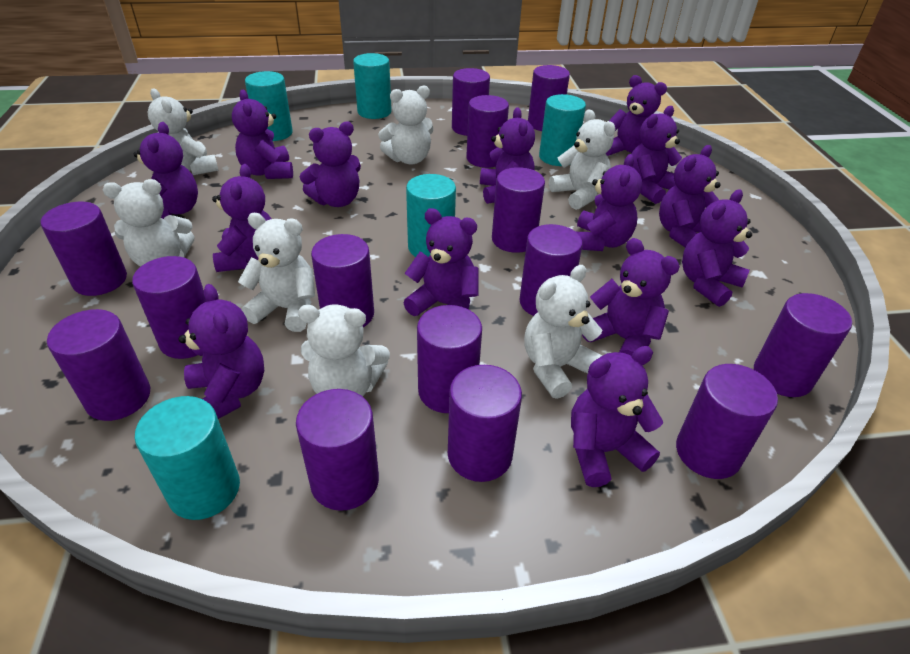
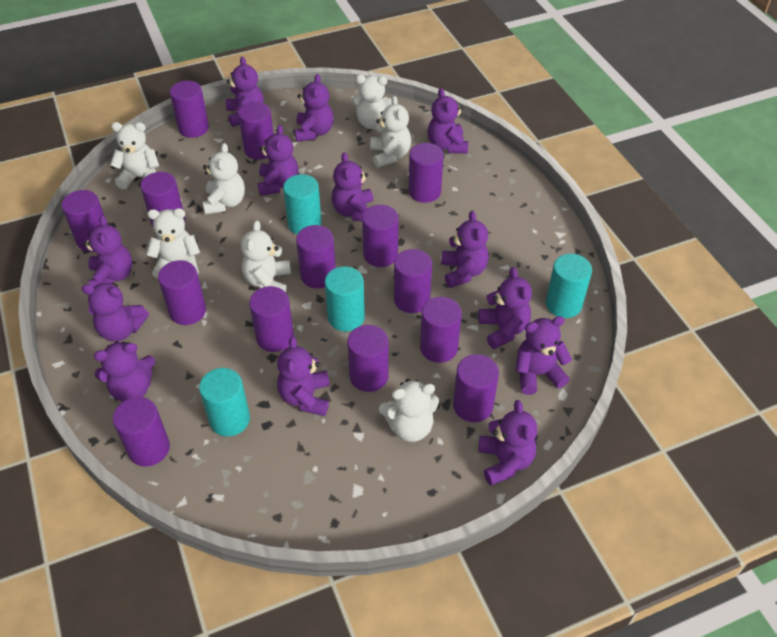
purple teddy bear: 14 -> 13
turquoise cylinder: 5 -> 4

